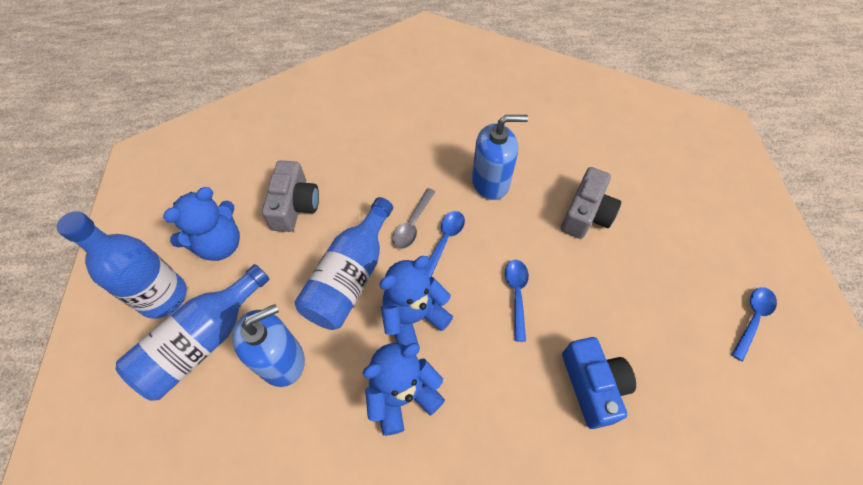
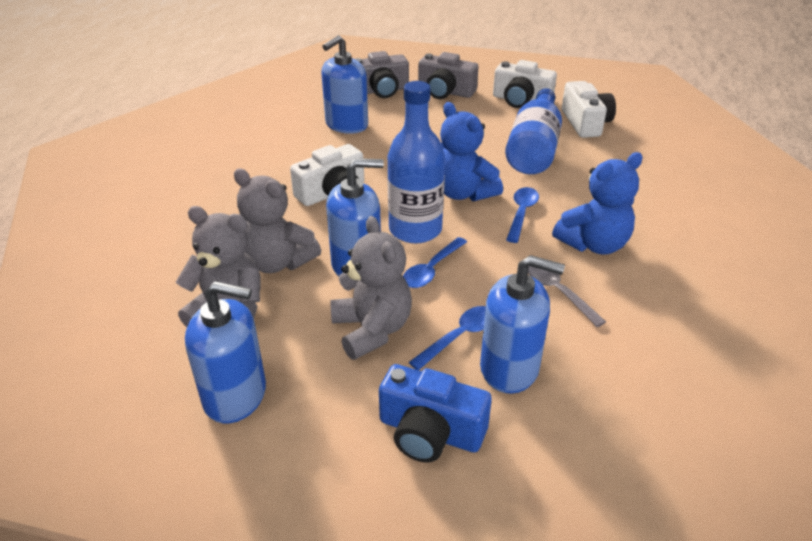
blue bottle: 3 -> 2
blue soap dispenser: 2 -> 4
blue teddy bear: 3 -> 2
grey teddy bear: 0 -> 3
white camera: 0 -> 3

